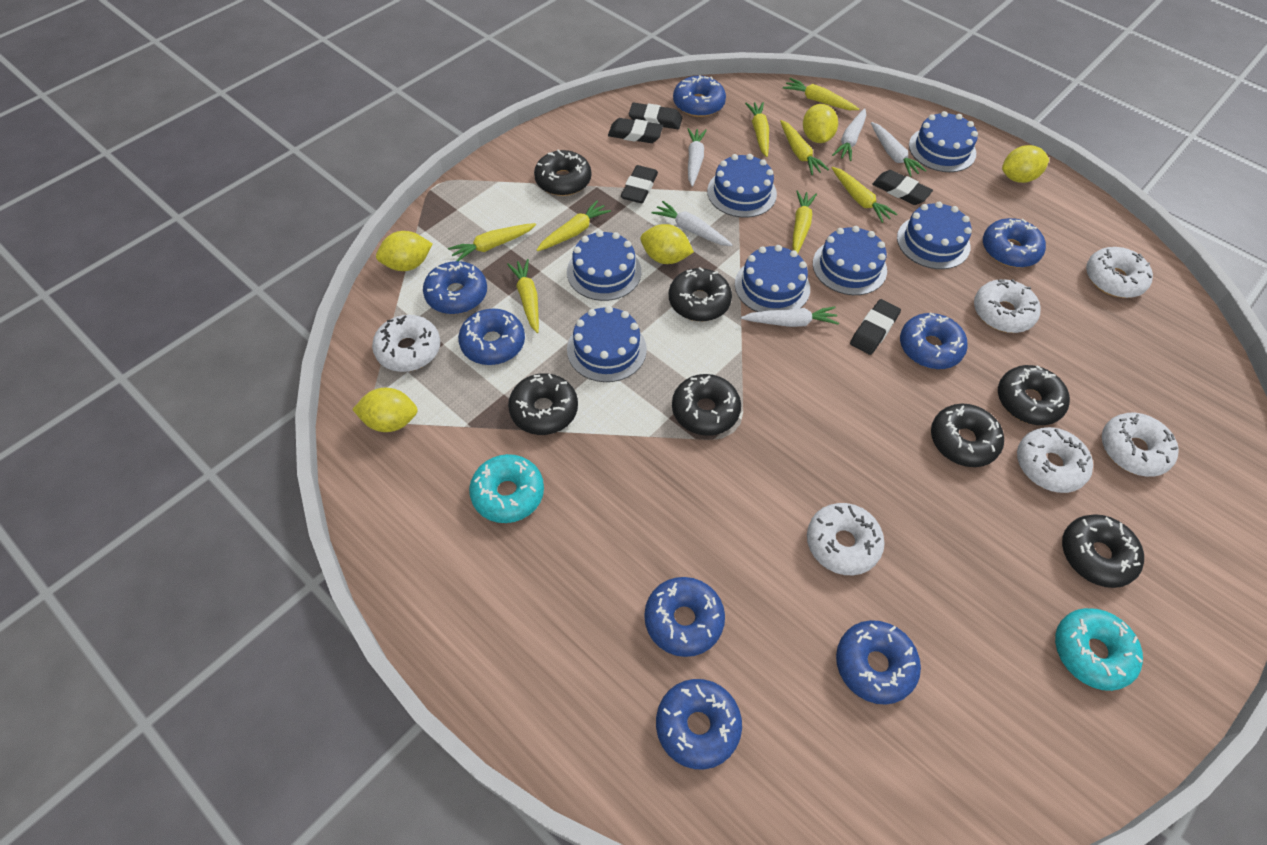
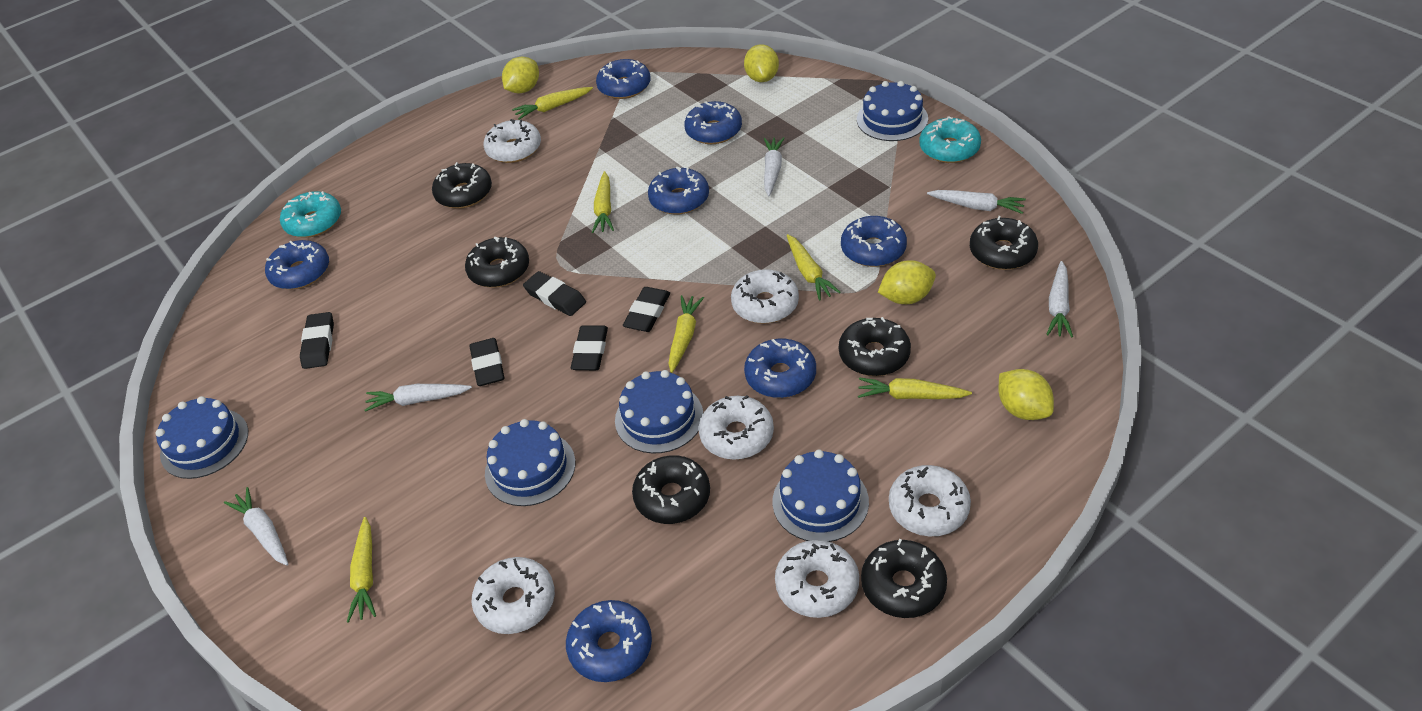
black donut: 7 -> 6
blue cake: 7 -> 5
blue donut: 8 -> 7
yellow carrot: 8 -> 6
yellow lemon: 5 -> 4

